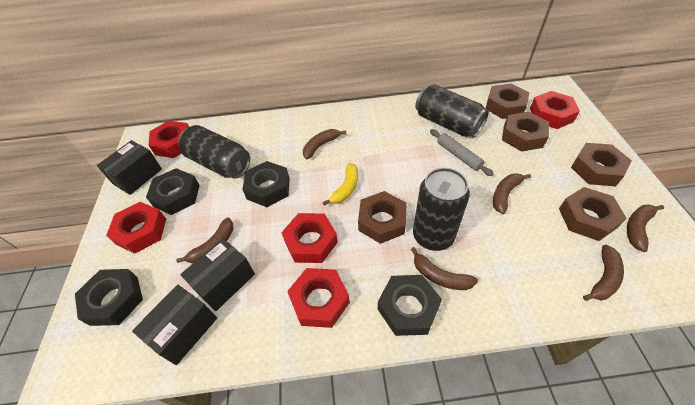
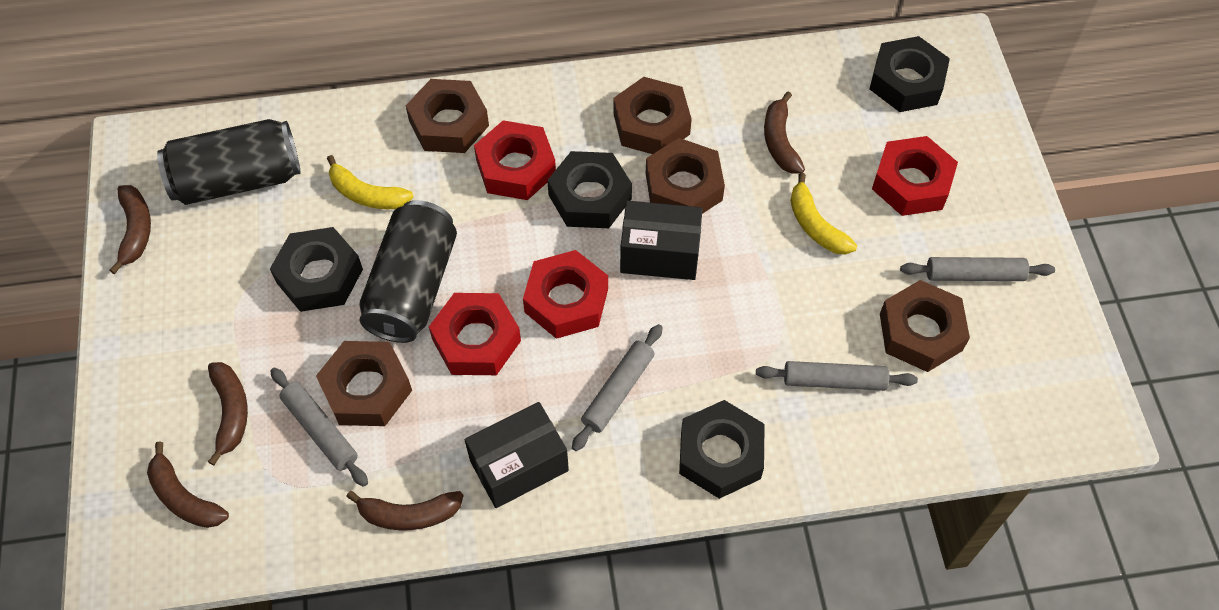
black box: 3 -> 2
black can: 3 -> 2
brown banana: 6 -> 5
grey rolling pin: 1 -> 4
red nut: 5 -> 4
yellow banana: 1 -> 2

